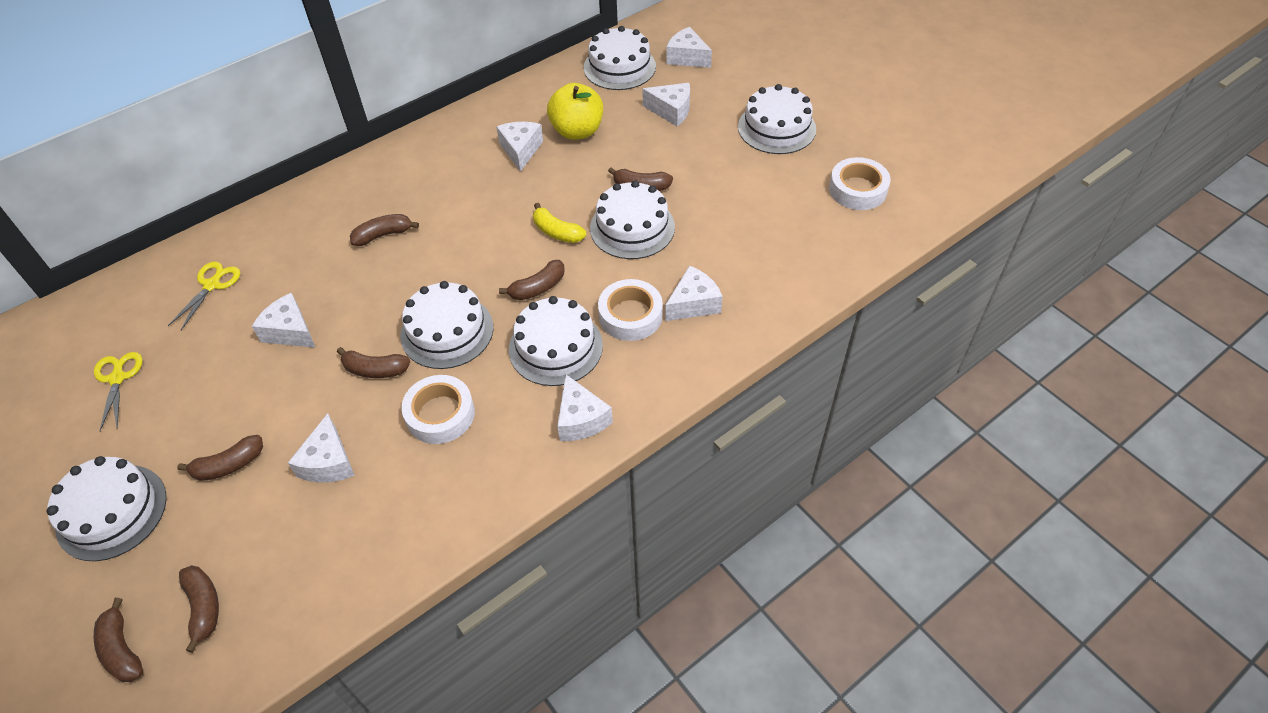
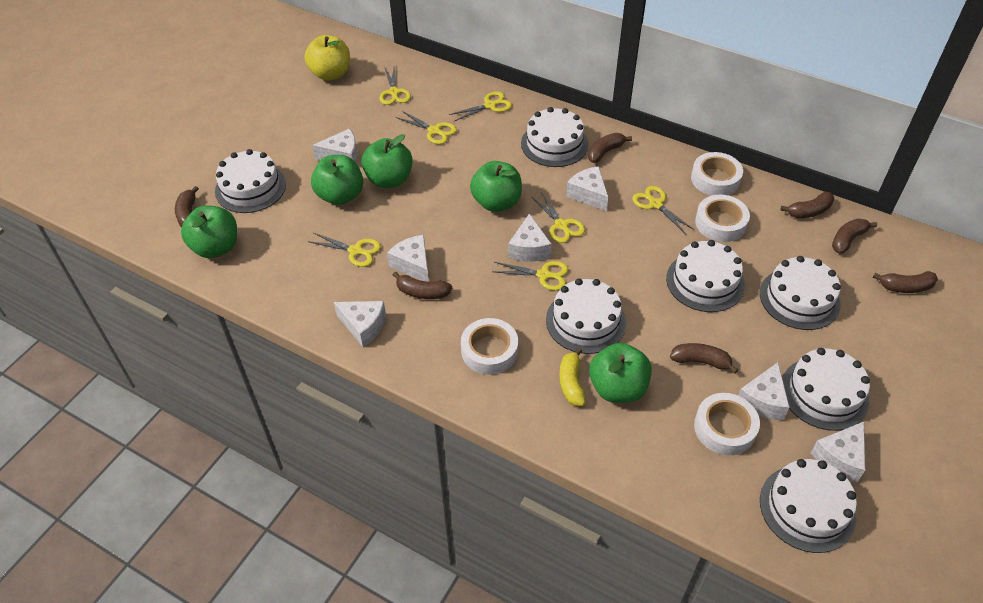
green apple: 0 -> 5
white cake: 6 -> 7
white tape: 3 -> 4
yellow scissors: 2 -> 7

